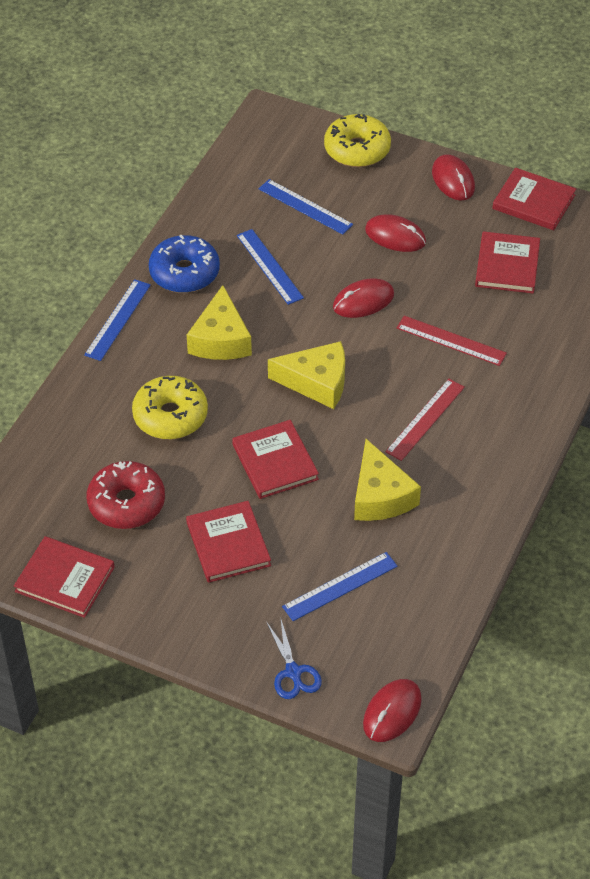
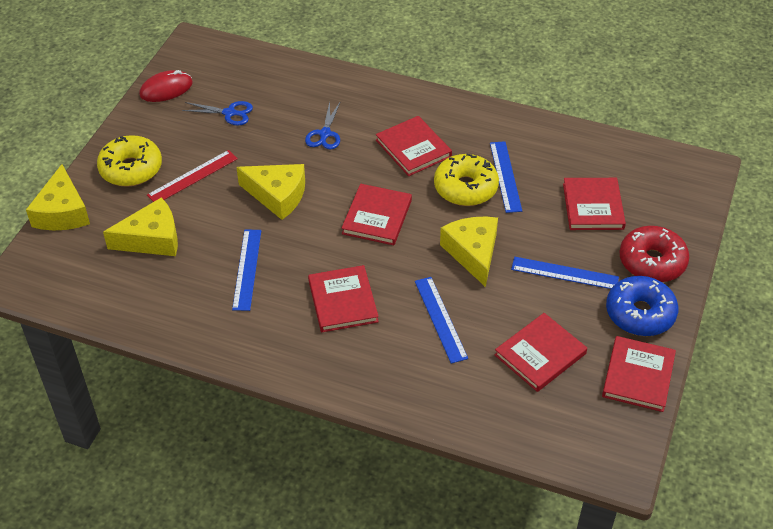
blue scissors: 1 -> 2
red book: 5 -> 6
red mouse: 4 -> 1
red ruler: 2 -> 1
yellow cheese: 3 -> 4

